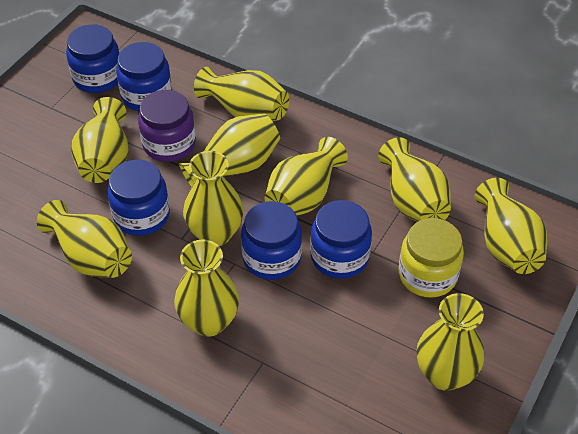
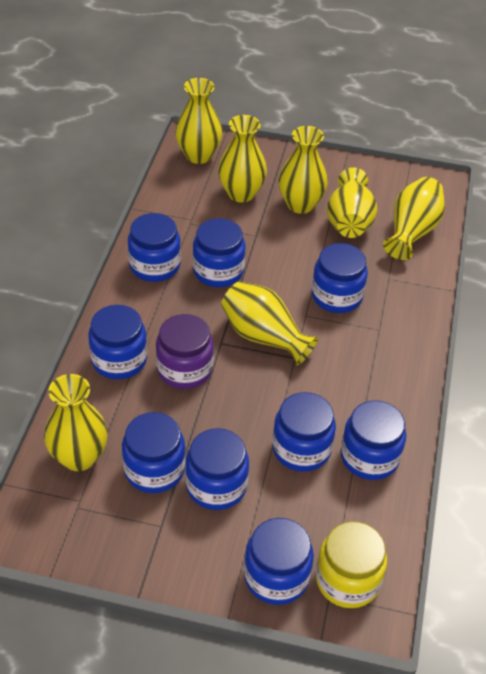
blue jar: 5 -> 9
yellow vase: 10 -> 7

